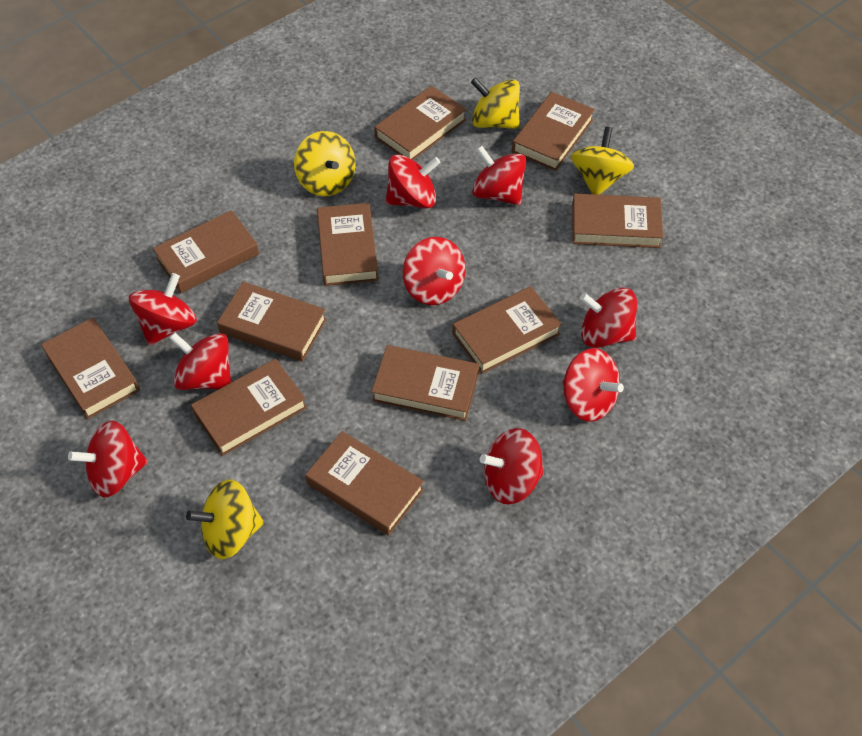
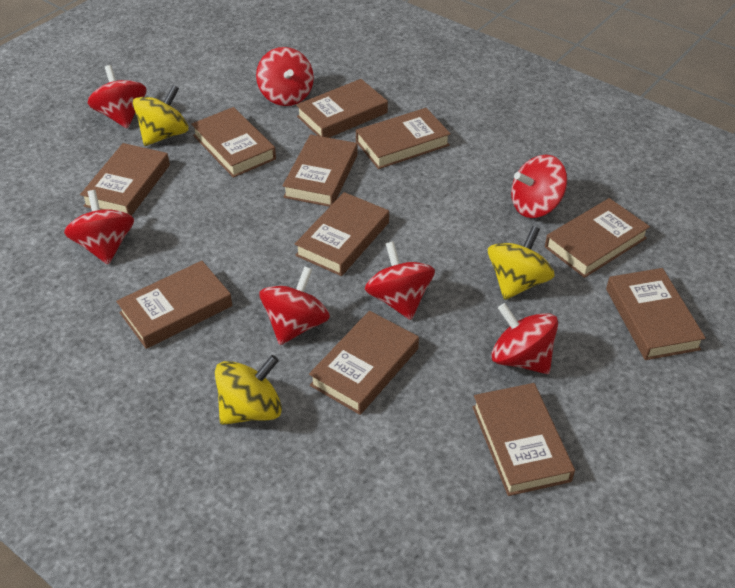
red spinning top: 9 -> 7
yellow spinning top: 4 -> 3

